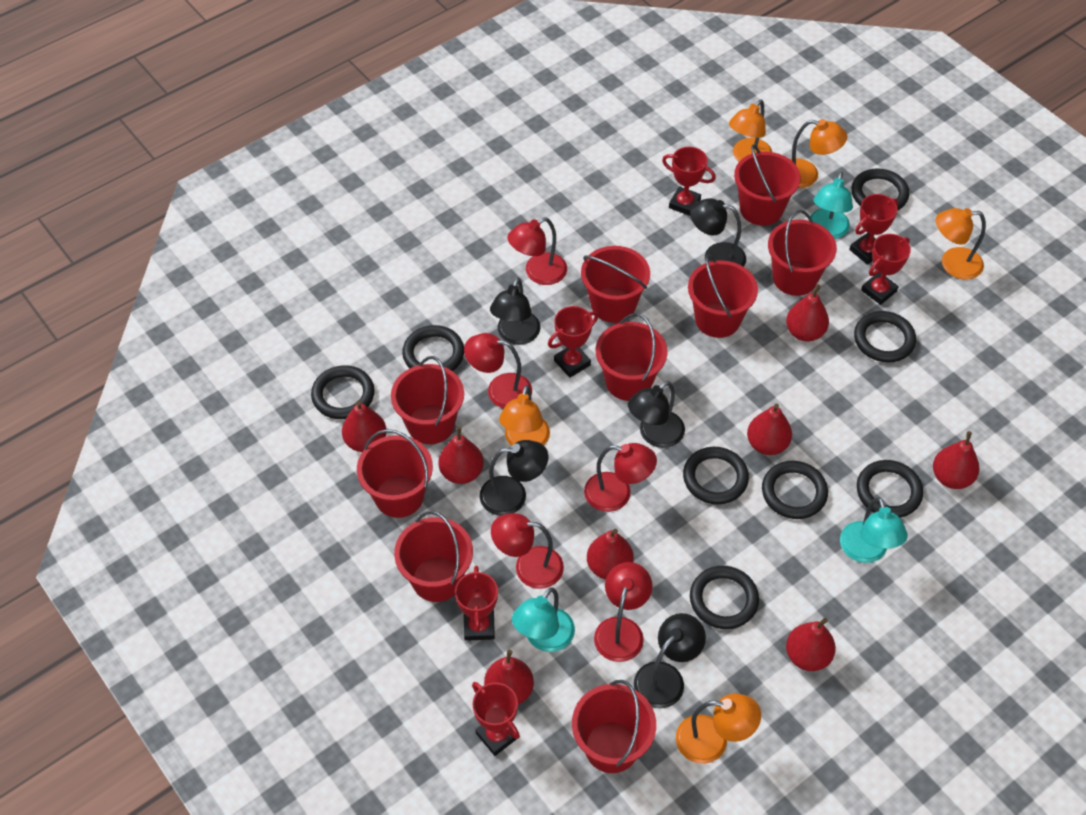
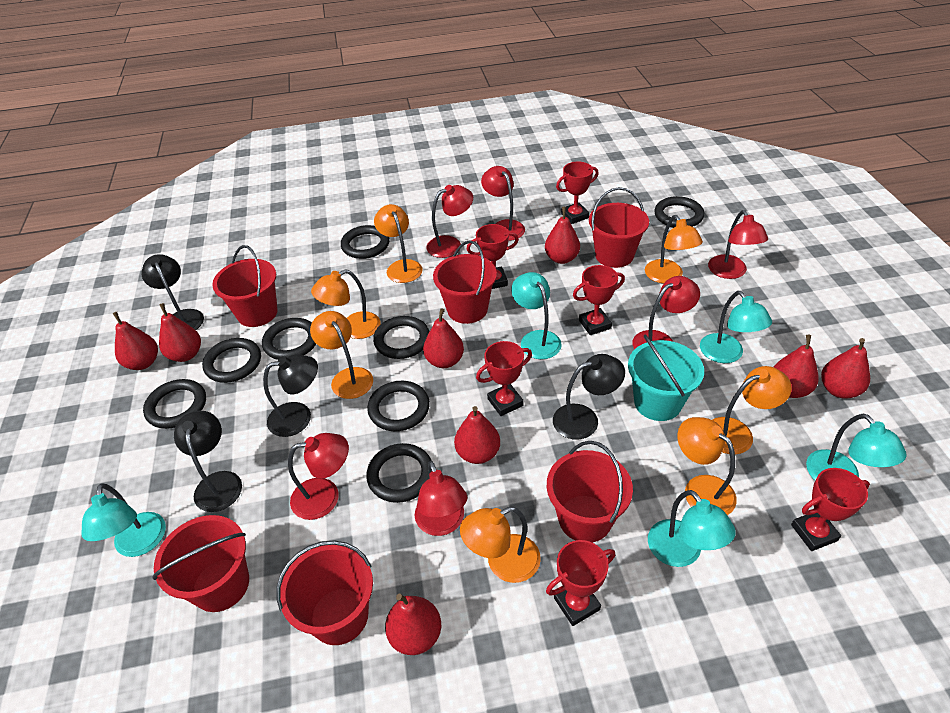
black lamp: 5 -> 4
orange lamp: 5 -> 7
red bucket: 9 -> 6
red lamp: 5 -> 6
turquoise bucket: 0 -> 1
turquoise lamp: 3 -> 5

